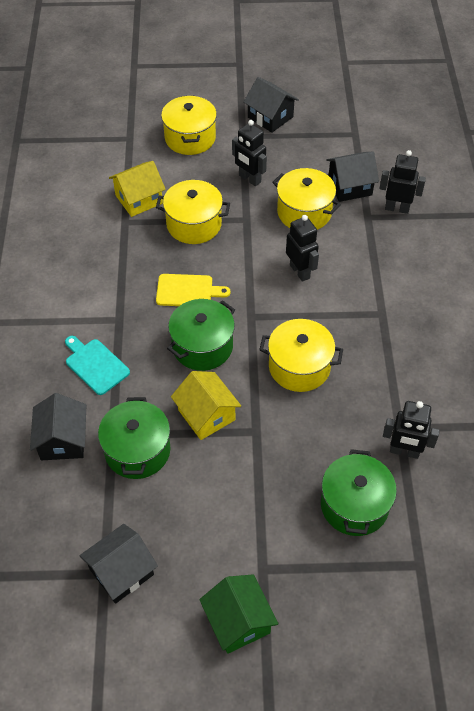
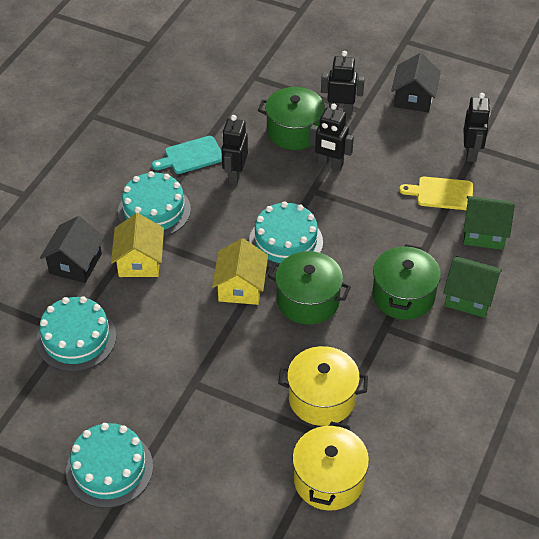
black house: 4 -> 2
green house: 1 -> 2
turquoise cake: 0 -> 4
yellow pot: 4 -> 2

